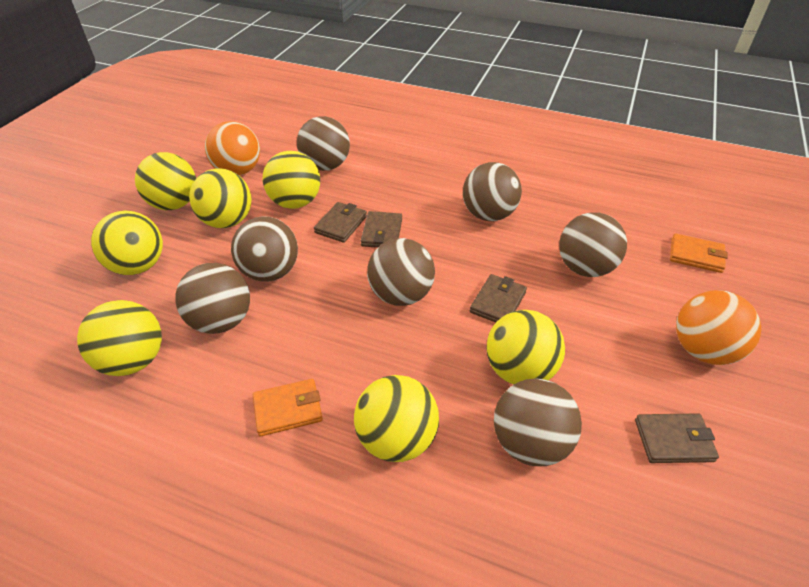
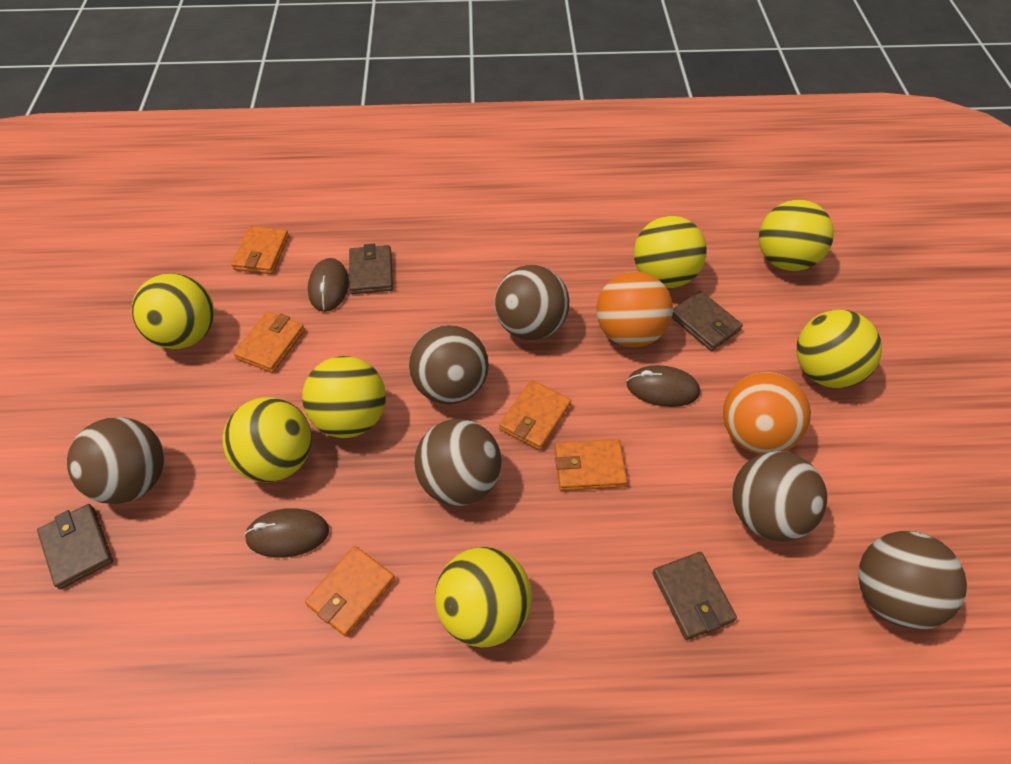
brown ball: 7 -> 6
brown mouse: 0 -> 3
orange wallet: 2 -> 5

